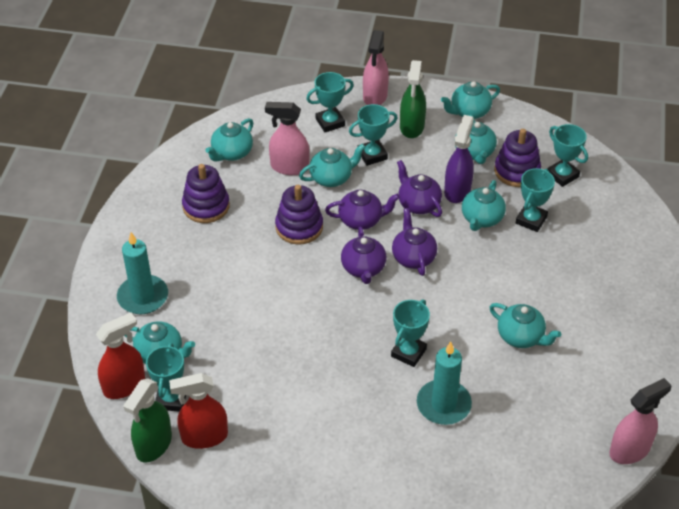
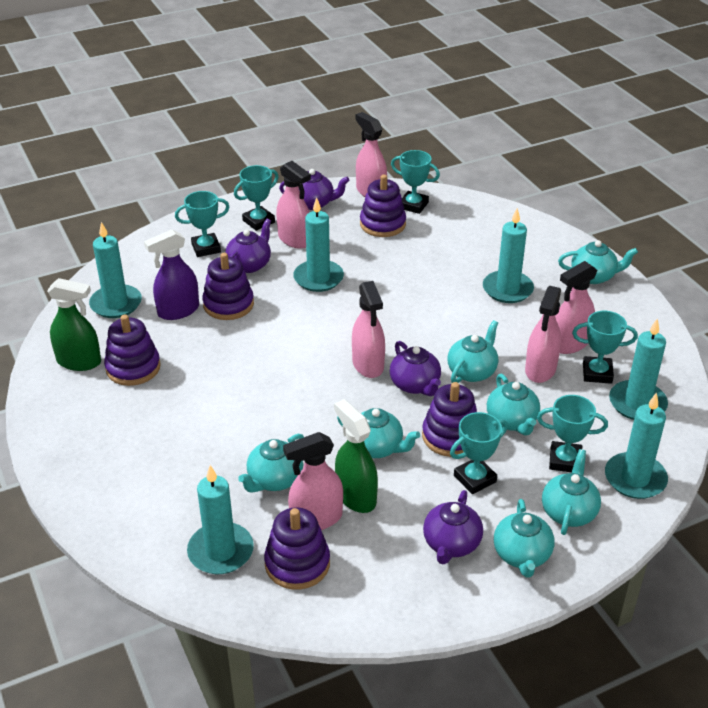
pink spray bottle: 3 -> 6
purple stacking toy: 3 -> 5
red spray bottle: 2 -> 0
turquoise candle: 2 -> 6

